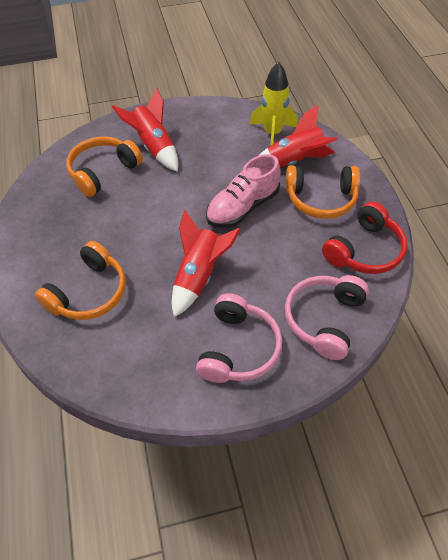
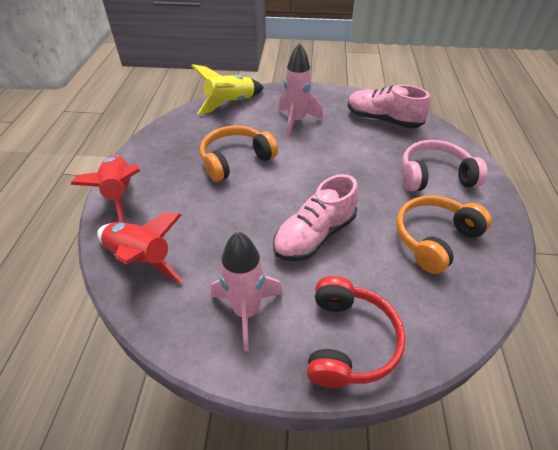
orange headphones: 3 -> 2
pink headphones: 2 -> 1
pink rocket: 0 -> 2
pink shoe: 1 -> 2
red rocket: 3 -> 2

